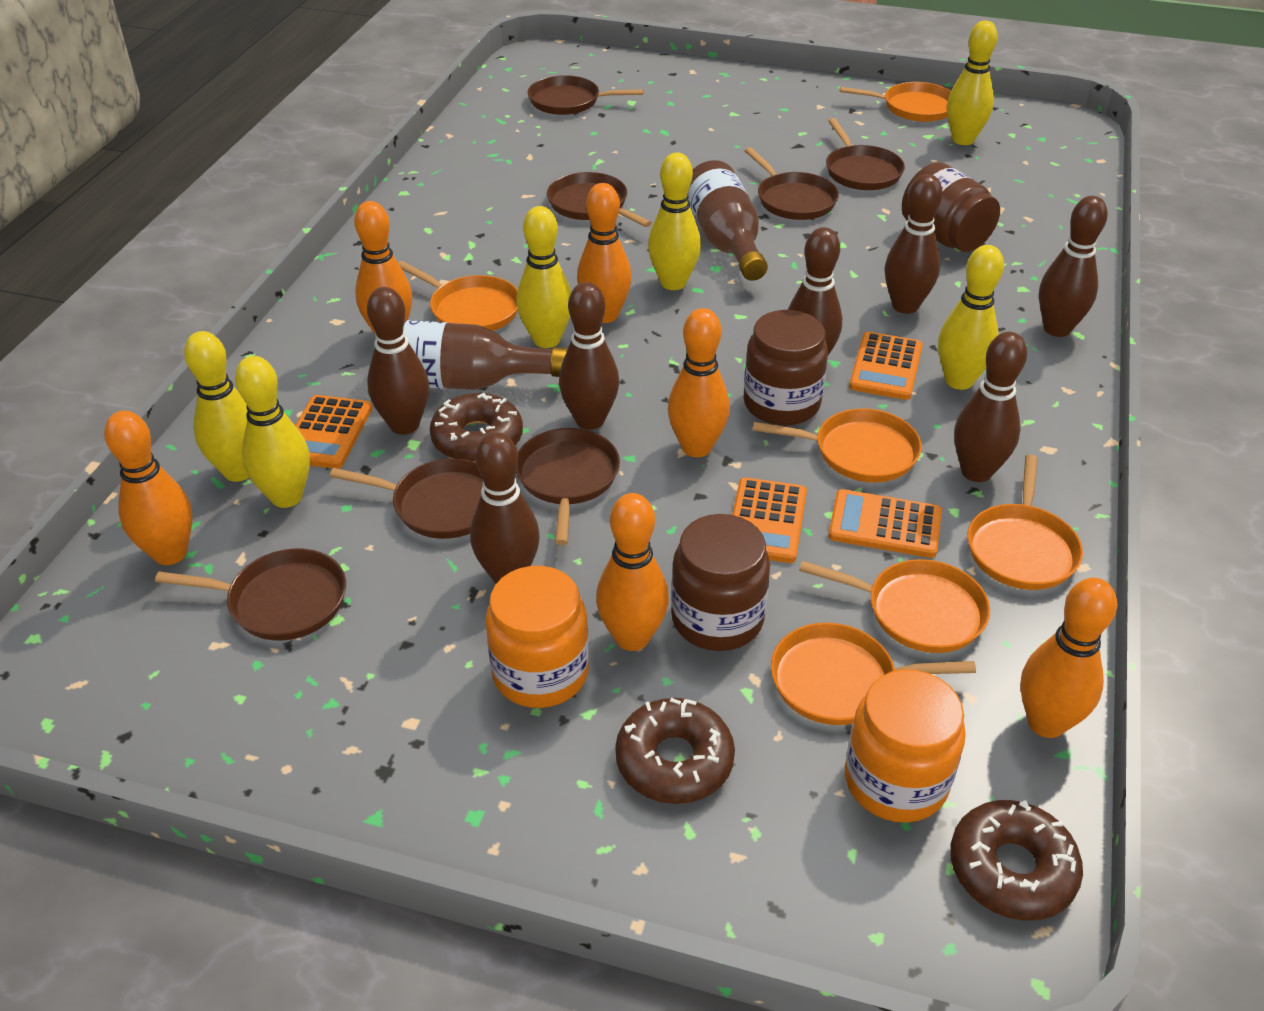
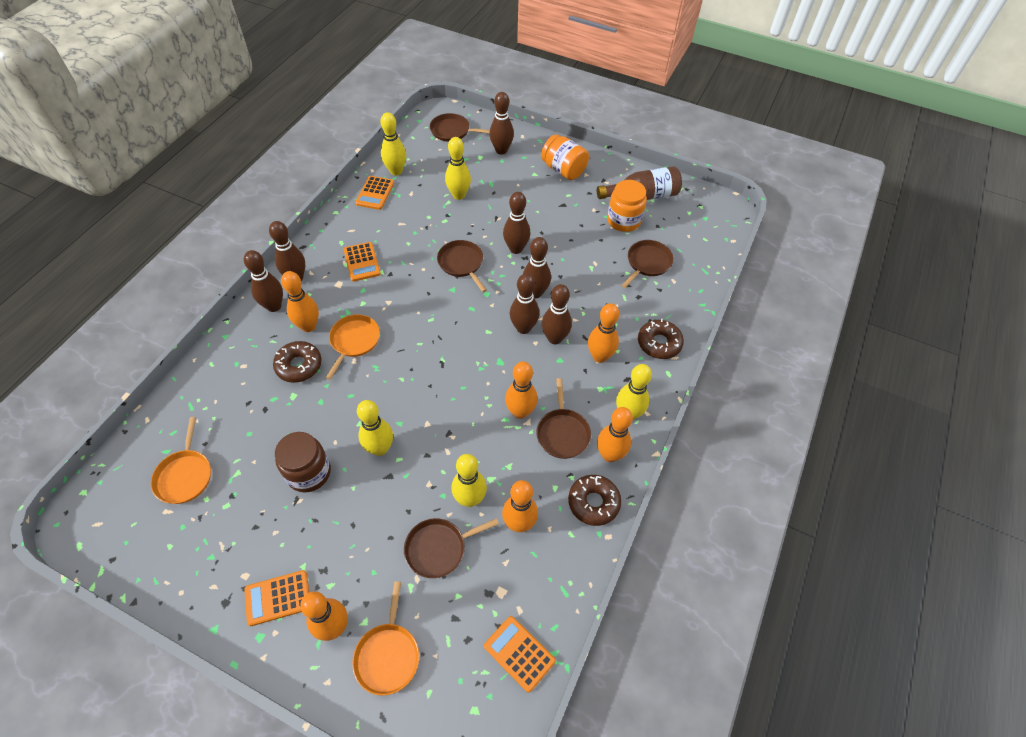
brown bottle: 2 -> 1
brown jar: 3 -> 1
brown pan: 7 -> 5
orange pan: 6 -> 3
yellow bowling pin: 6 -> 5

